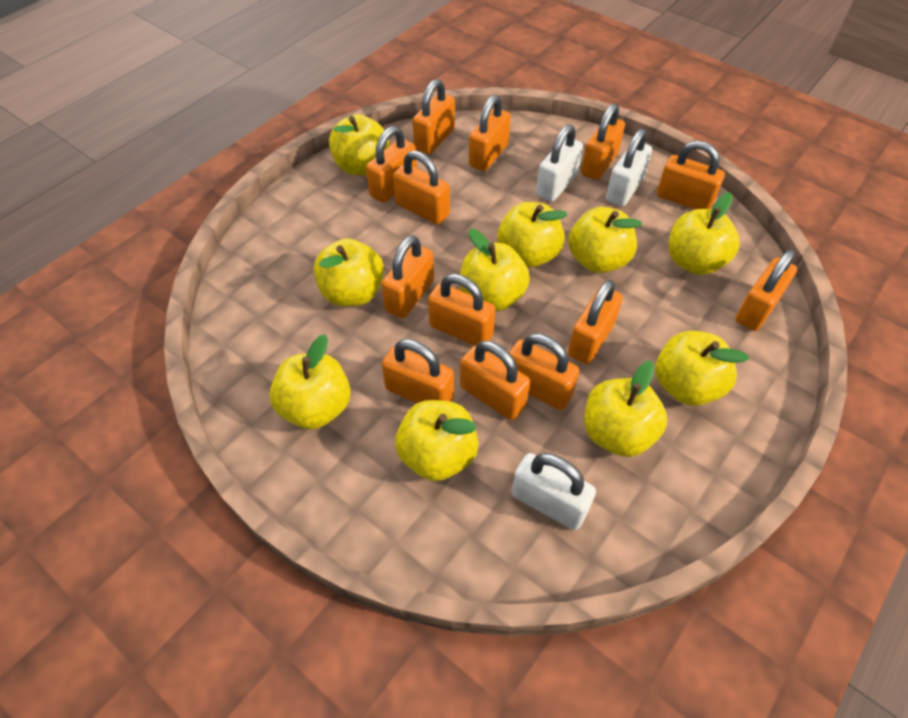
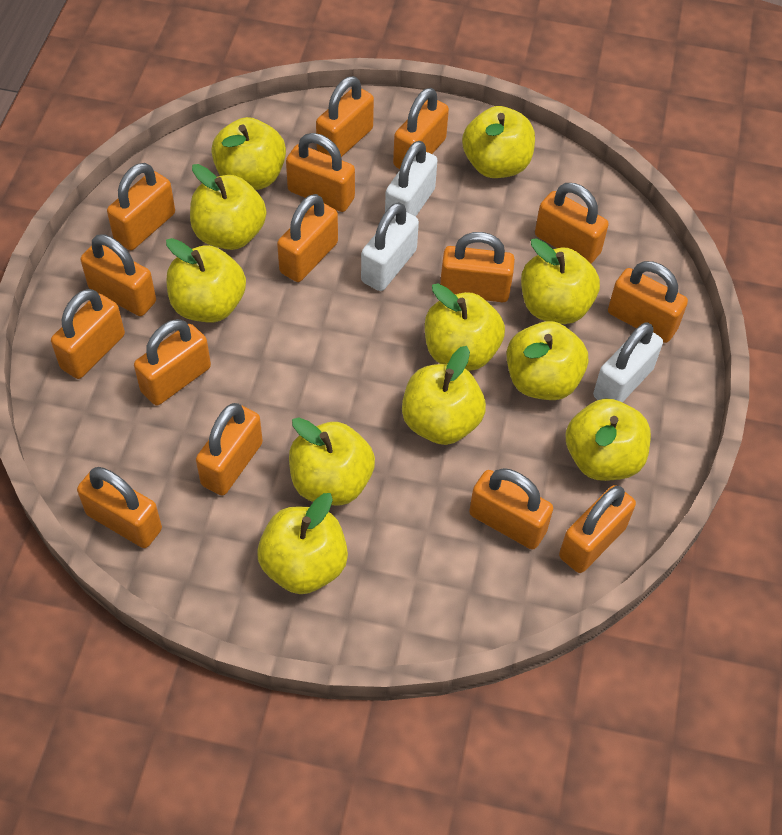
orange padlock: 13 -> 15
yellow apple: 10 -> 11

